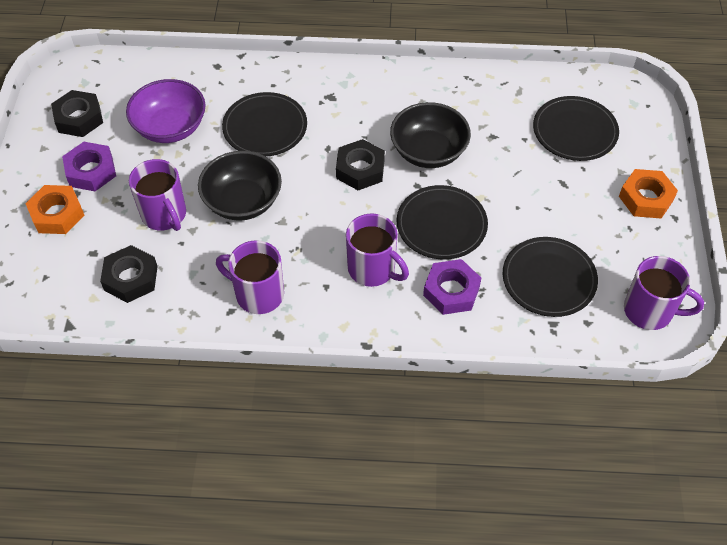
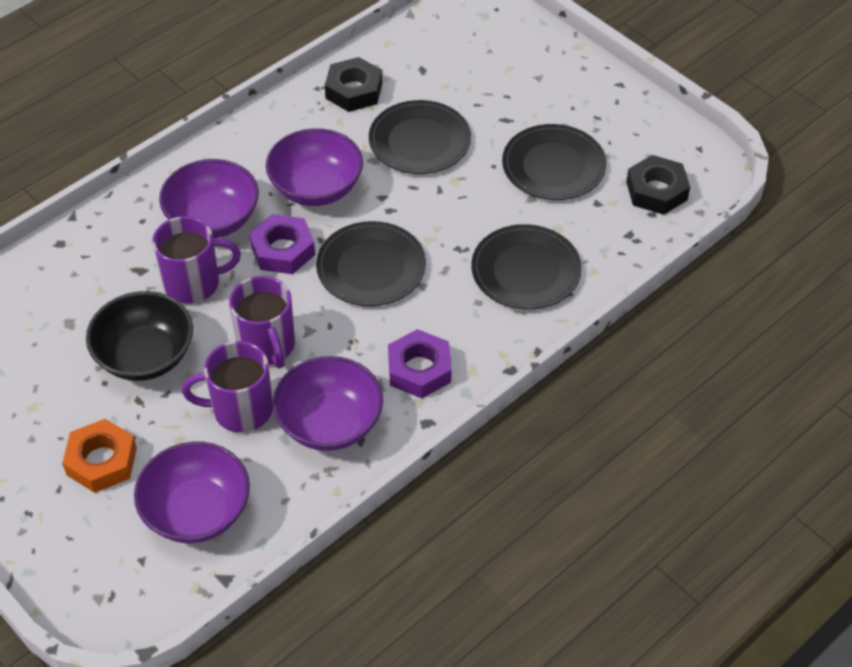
black bowl: 2 -> 1
black nut: 3 -> 2
orange nut: 2 -> 1
purple bowl: 1 -> 4
purple mug: 4 -> 3

